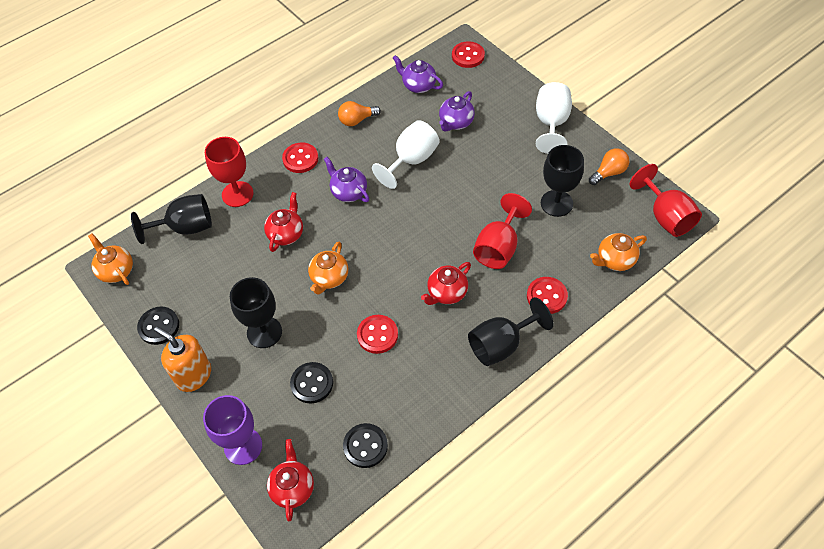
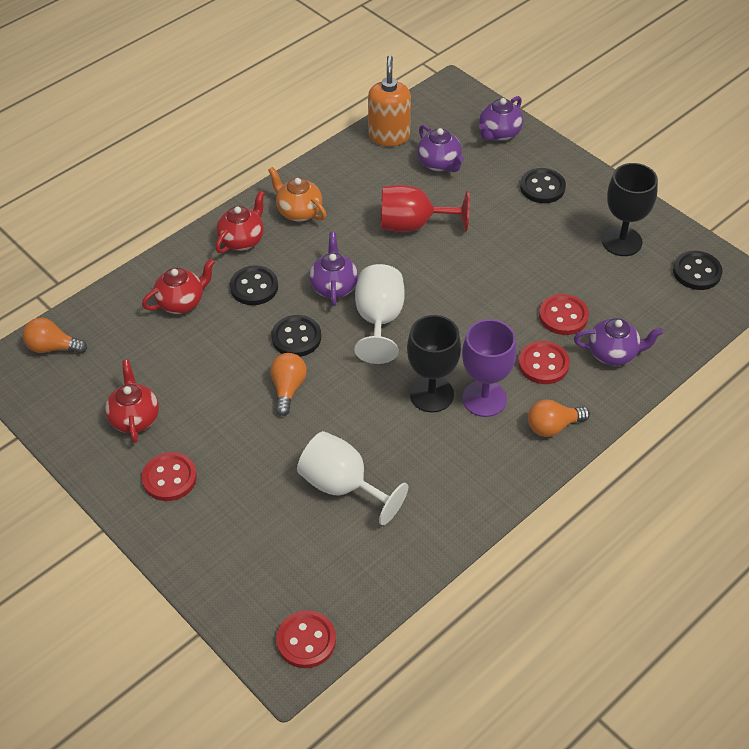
black button: 3 -> 4
black goblet: 4 -> 2
orange light bulb: 2 -> 3
orange teapot: 3 -> 1
purple teapot: 3 -> 4
red goblet: 3 -> 1

